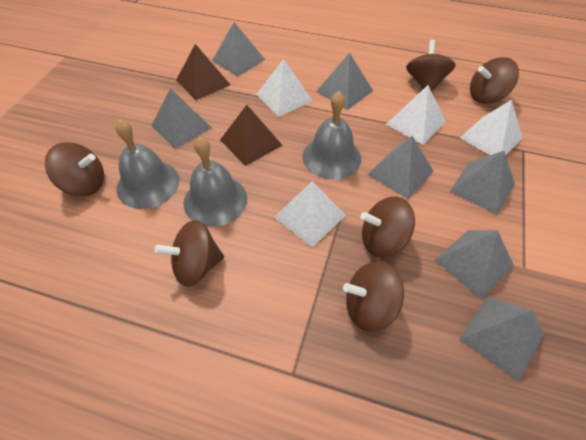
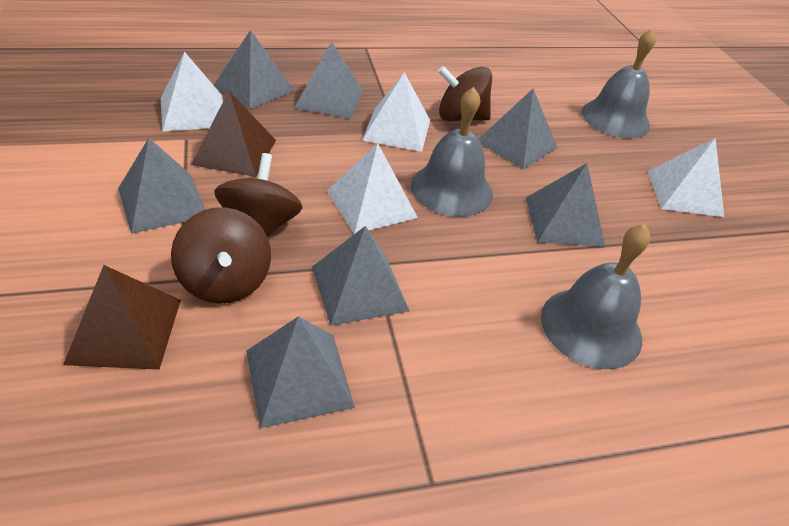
brown spinning top: 6 -> 3

